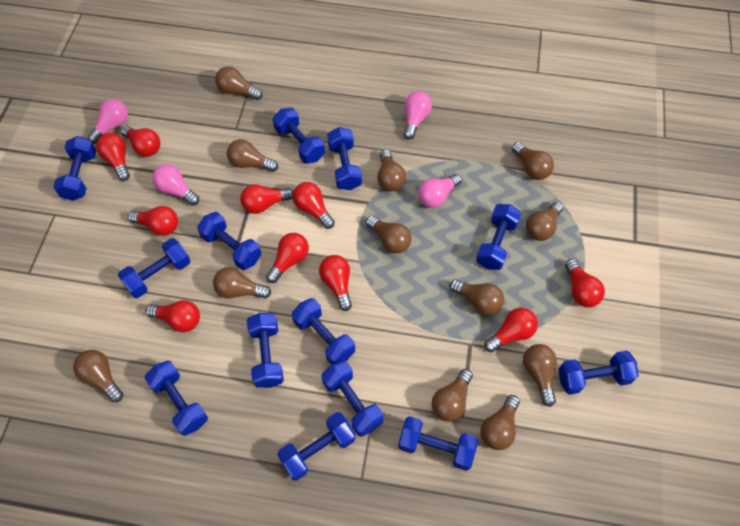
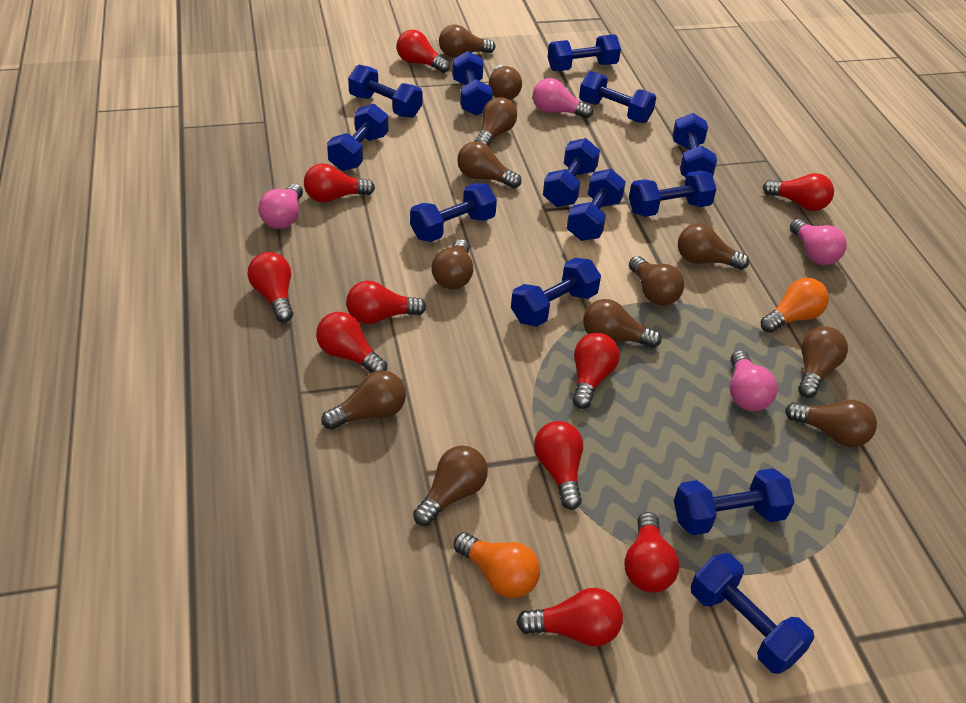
orange light bulb: 0 -> 2

